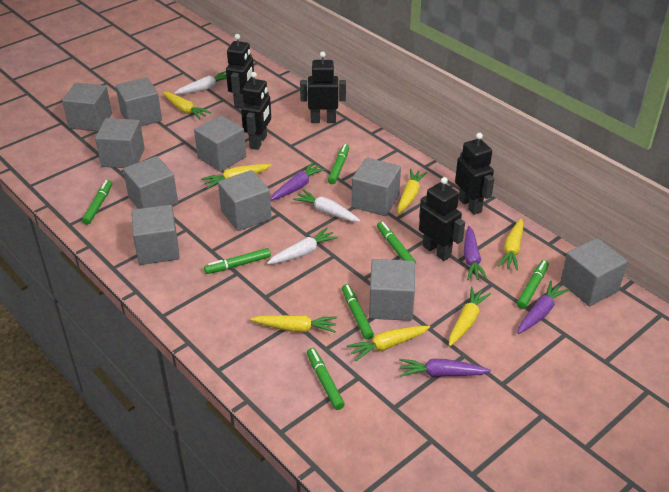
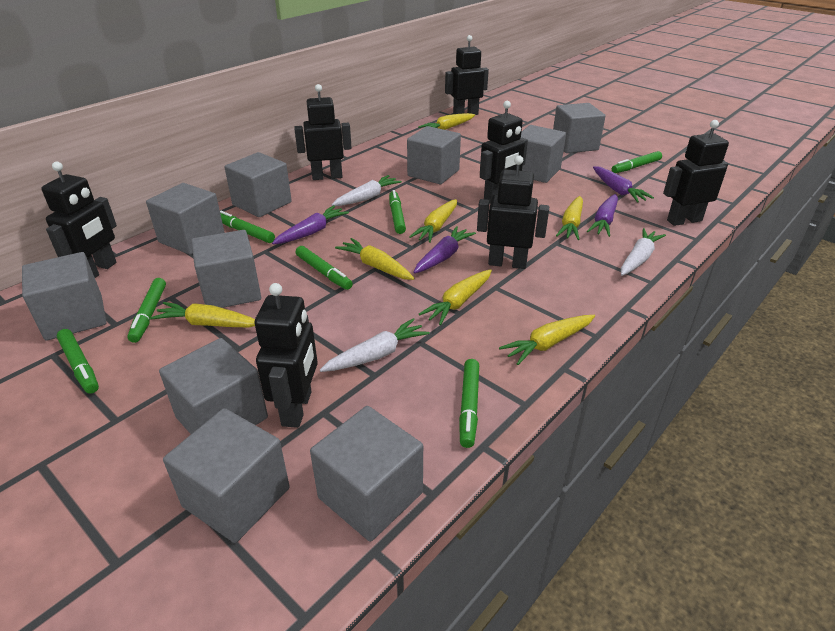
black robot: 5 -> 7

